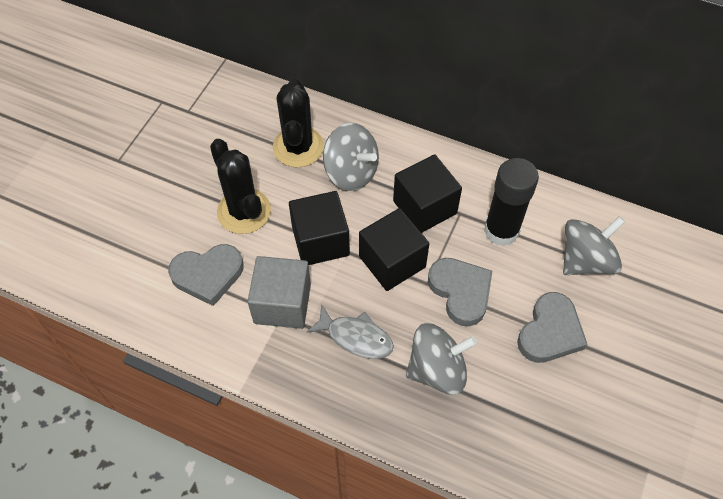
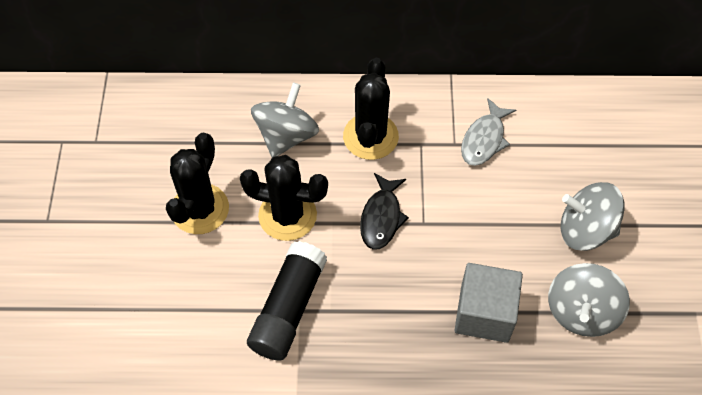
black cactus: 2 -> 3
black cube: 3 -> 0
black fish: 0 -> 1
grey heart: 3 -> 0

